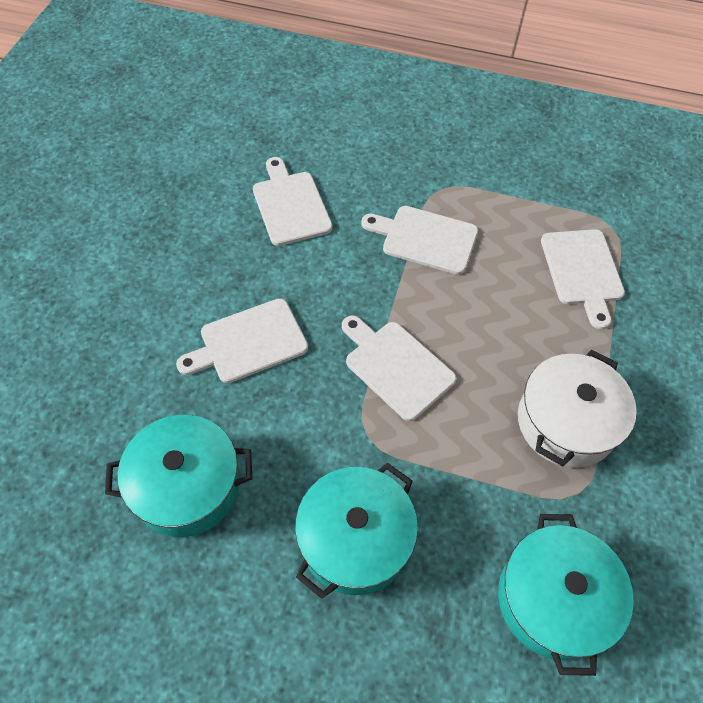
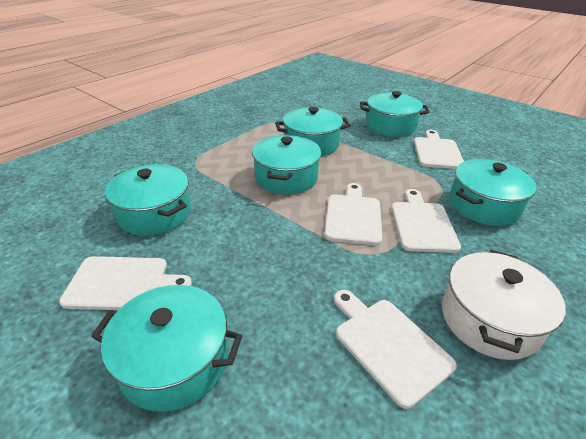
turquoise pot: 3 -> 6

